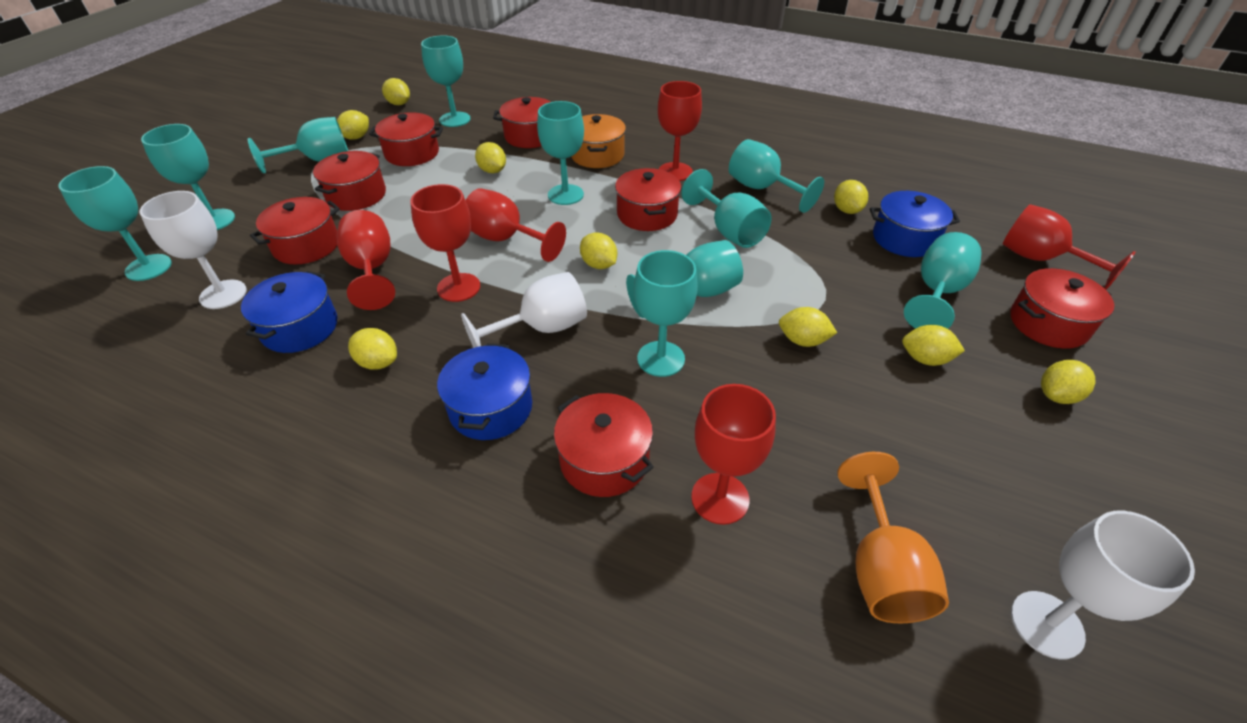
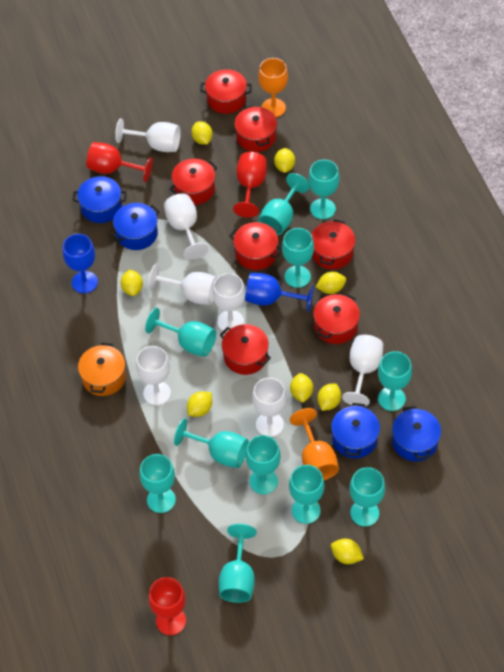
blue goblet: 0 -> 2
blue pot: 3 -> 4
orange goblet: 1 -> 2
red goblet: 6 -> 3
turquoise goblet: 10 -> 11
white goblet: 3 -> 7
yellow lemon: 9 -> 8

